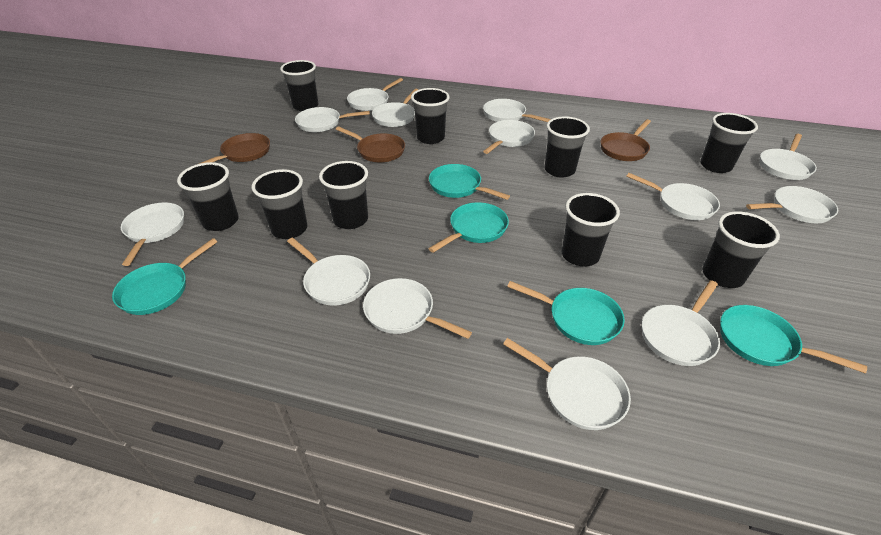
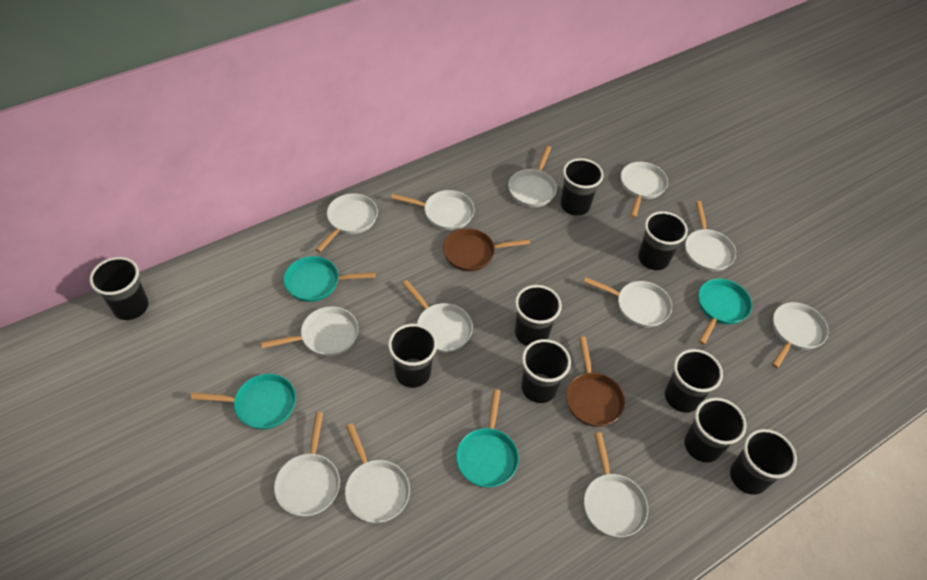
brown pan: 3 -> 2
turquoise pan: 5 -> 4
white pan: 13 -> 12

